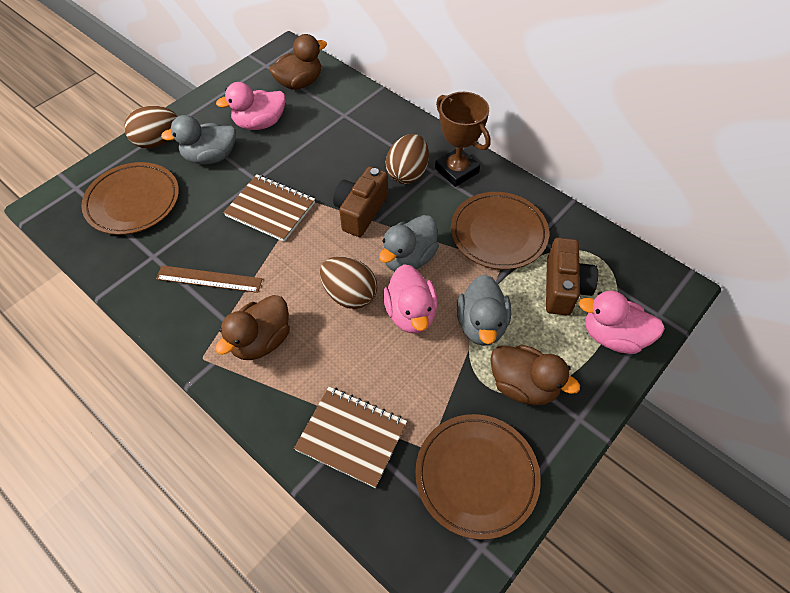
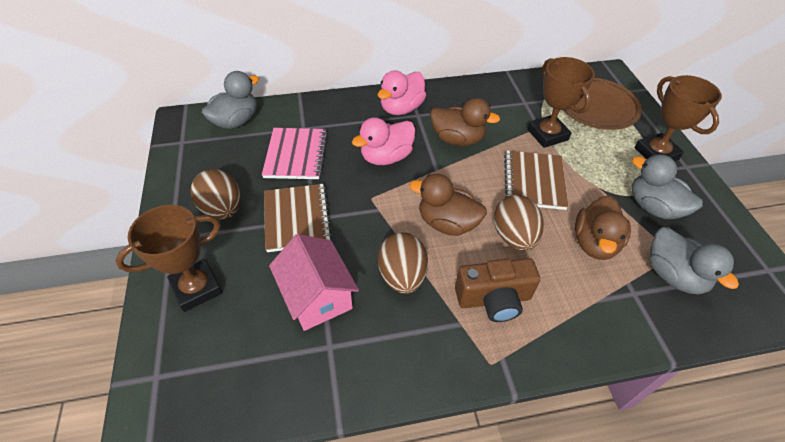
brown camera: 2 -> 1
brown plate: 3 -> 1
brown ruler: 1 -> 0
brown trophy: 1 -> 3
pink duck: 3 -> 2
pink house: 0 -> 1
pink notebook: 0 -> 1

